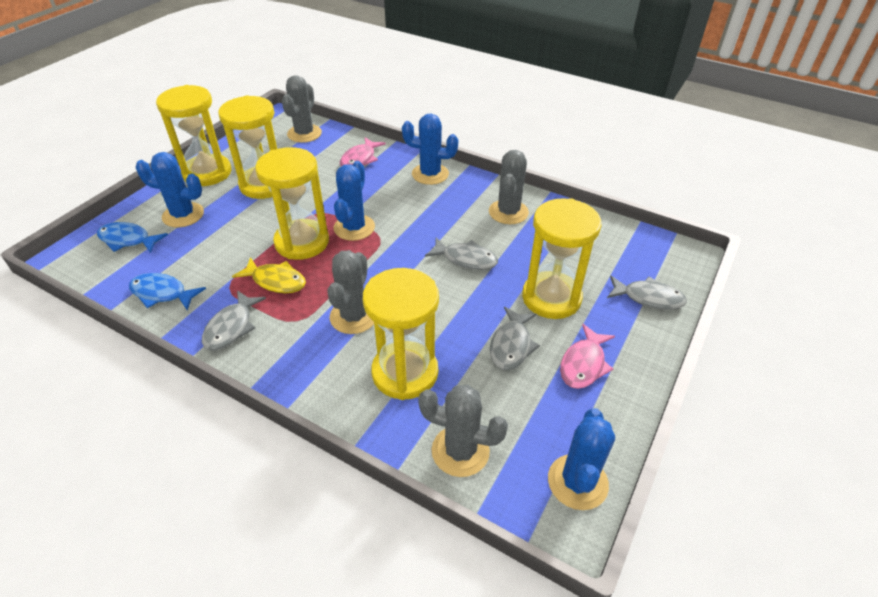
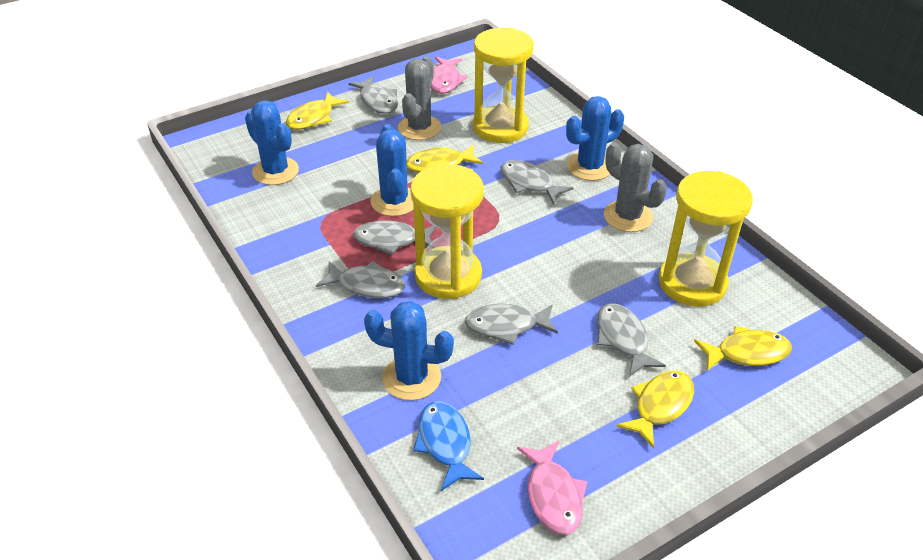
blue fish: 2 -> 1
grey cactus: 4 -> 2
grey fish: 4 -> 6
yellow fish: 1 -> 4
yellow hourglass: 5 -> 3

